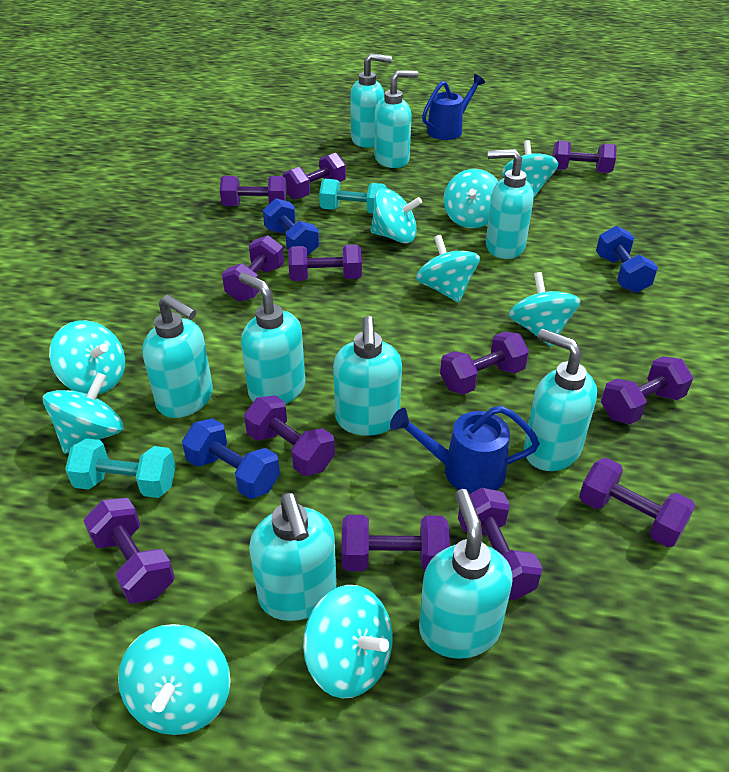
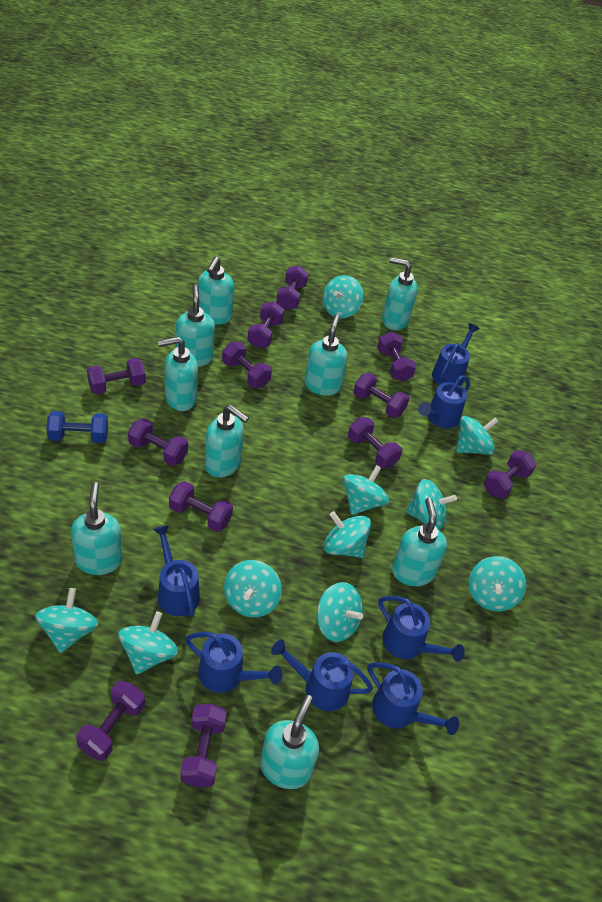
blue dumbbell: 3 -> 1
blue watering can: 2 -> 7
turquoise dumbbell: 2 -> 0
turquoise spinning top: 9 -> 10

